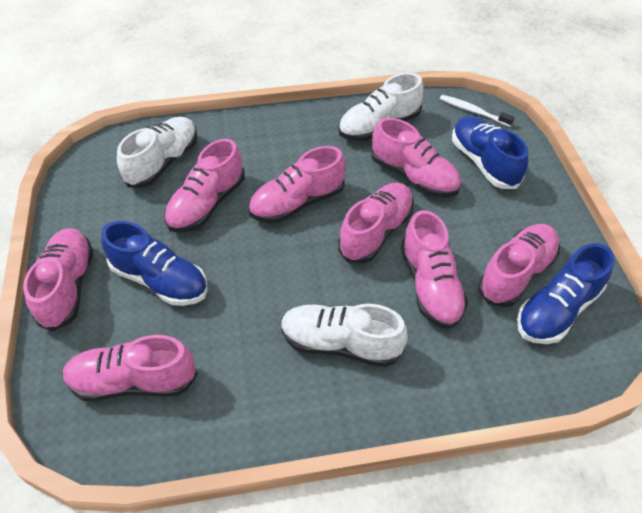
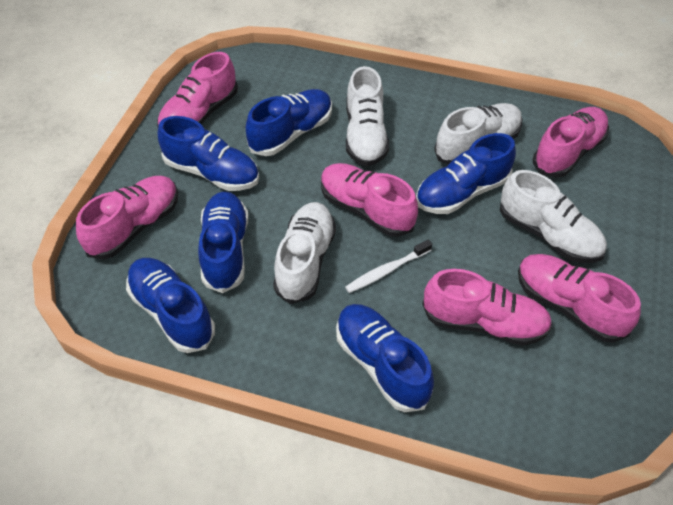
blue shoe: 3 -> 6
pink shoe: 8 -> 6
white shoe: 3 -> 4

